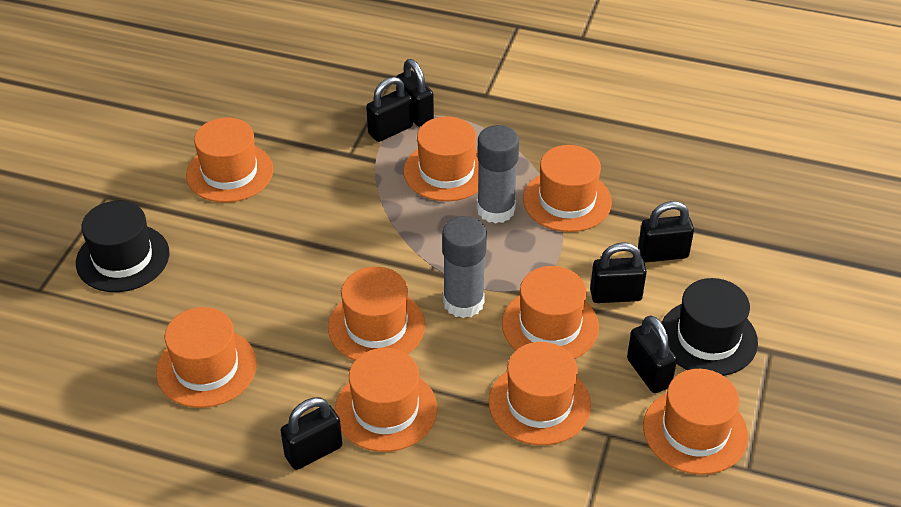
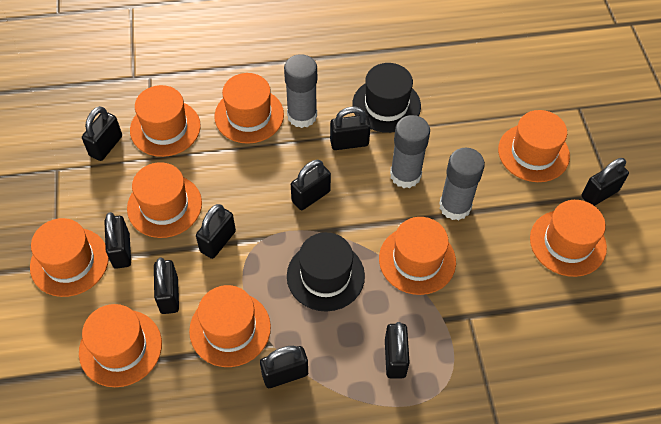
black padlock: 6 -> 9
grey glue stick: 2 -> 3

